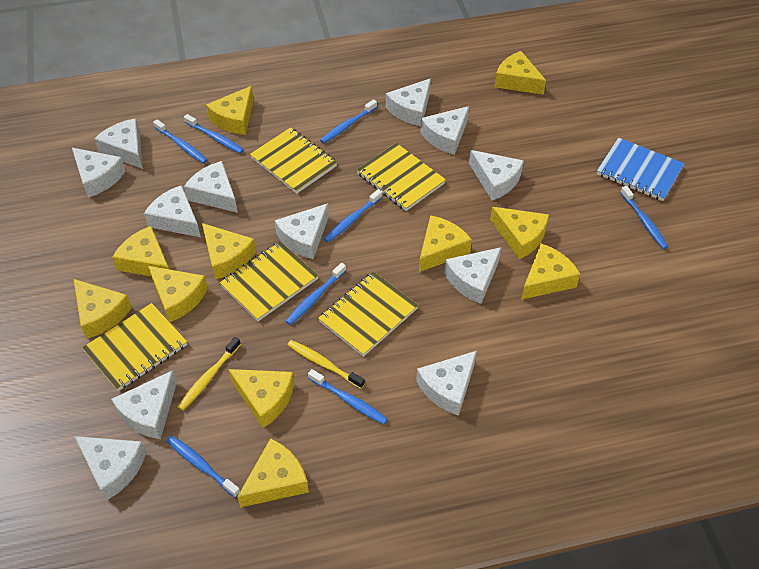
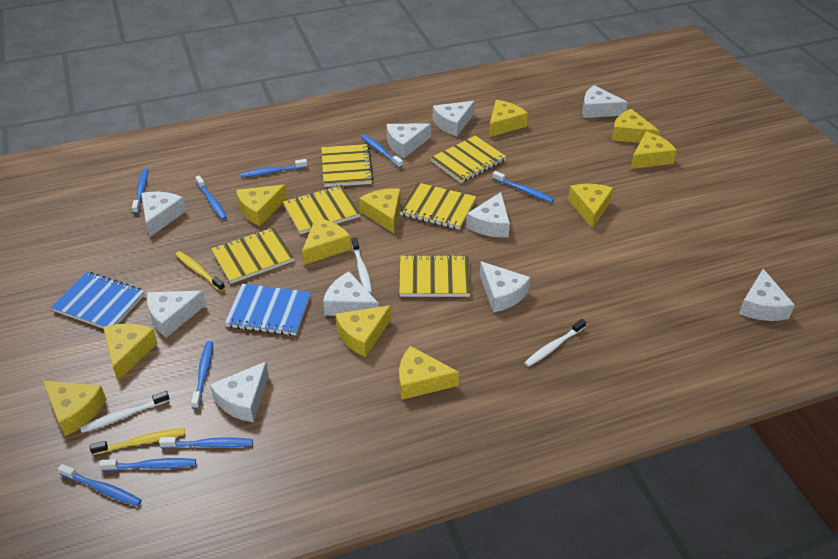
blue notebook: 1 -> 2
blue toothbrush: 8 -> 9
white cheese: 12 -> 10
white toothbrush: 0 -> 3
yellow notebook: 5 -> 6

